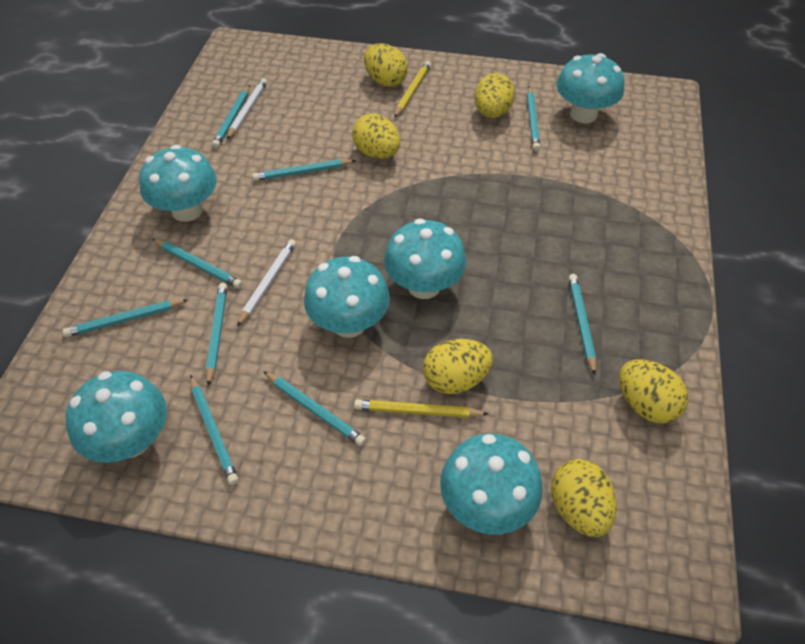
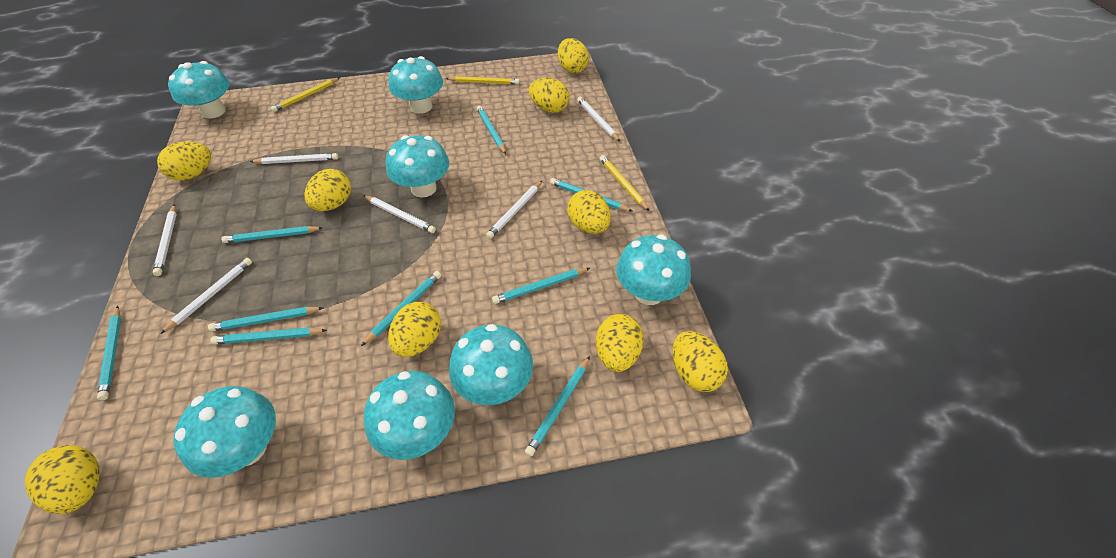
turquoise mushroom: 6 -> 7
white pencil: 2 -> 6
yellow egg: 6 -> 9
yellow pencil: 2 -> 3

